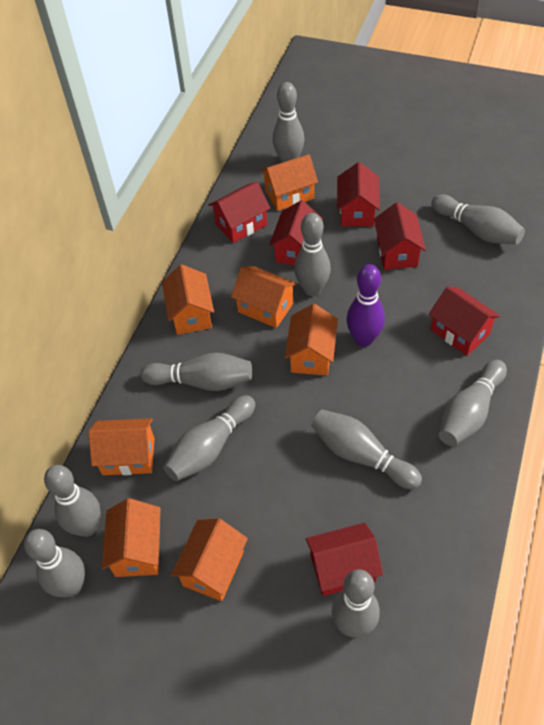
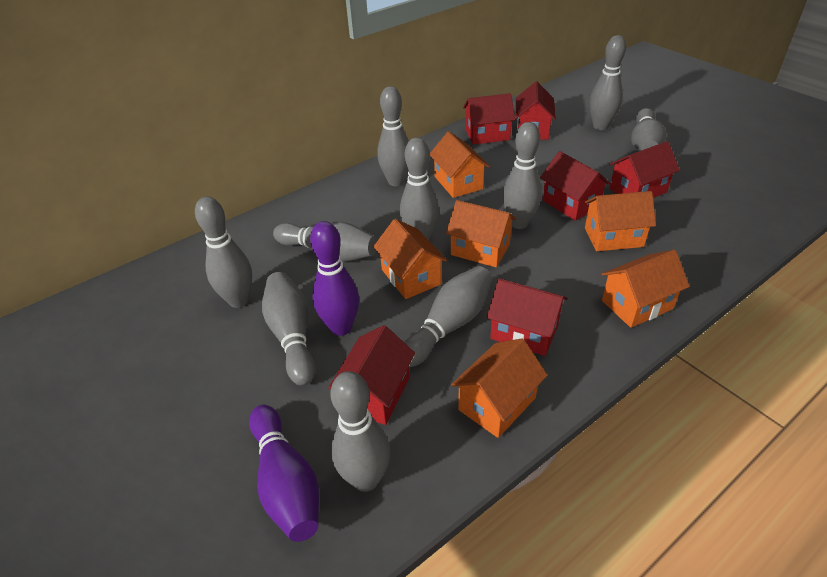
orange house: 7 -> 6
purple bowling pin: 1 -> 2

